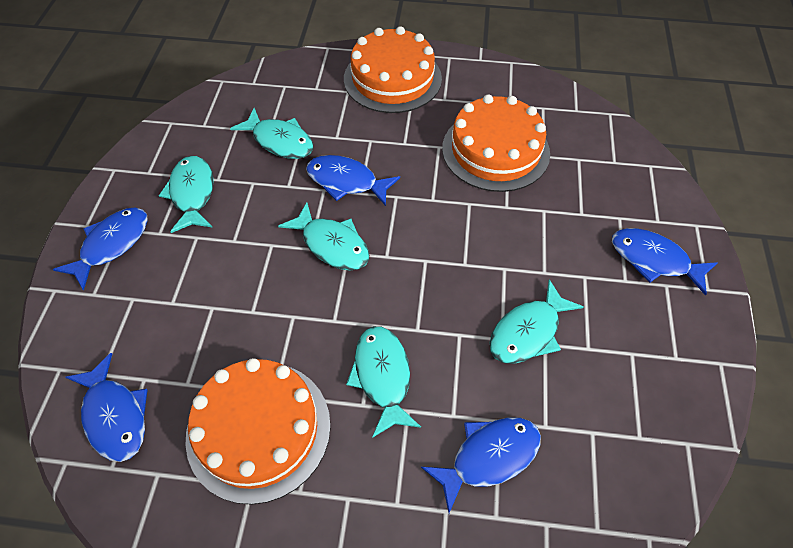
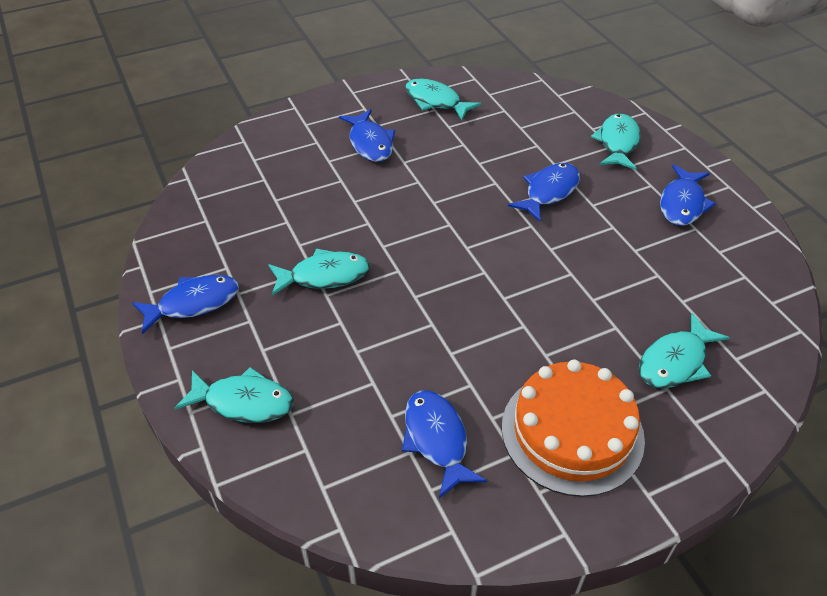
orange cake: 3 -> 1

